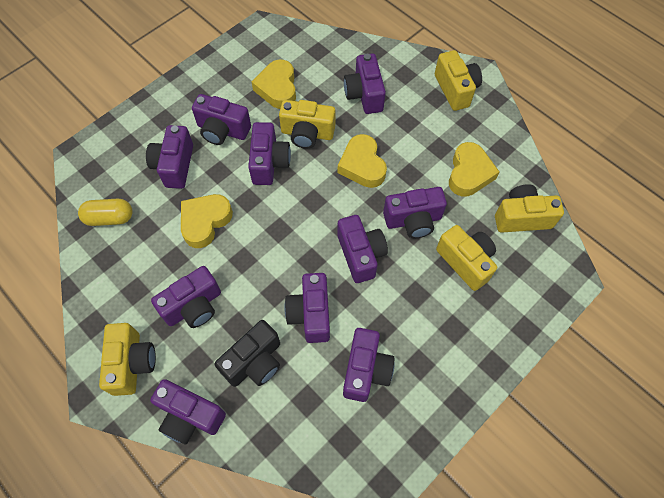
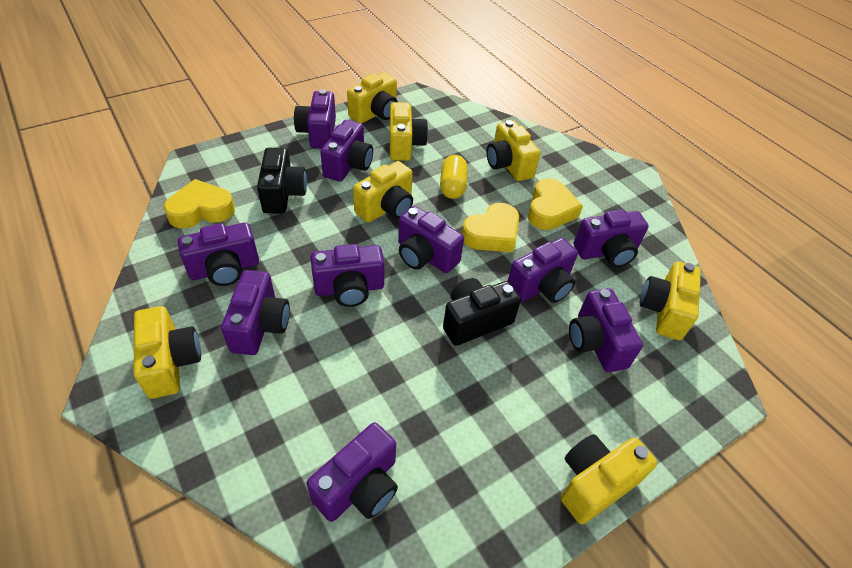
black camera: 1 -> 2
yellow camera: 5 -> 7
yellow heart: 4 -> 3

